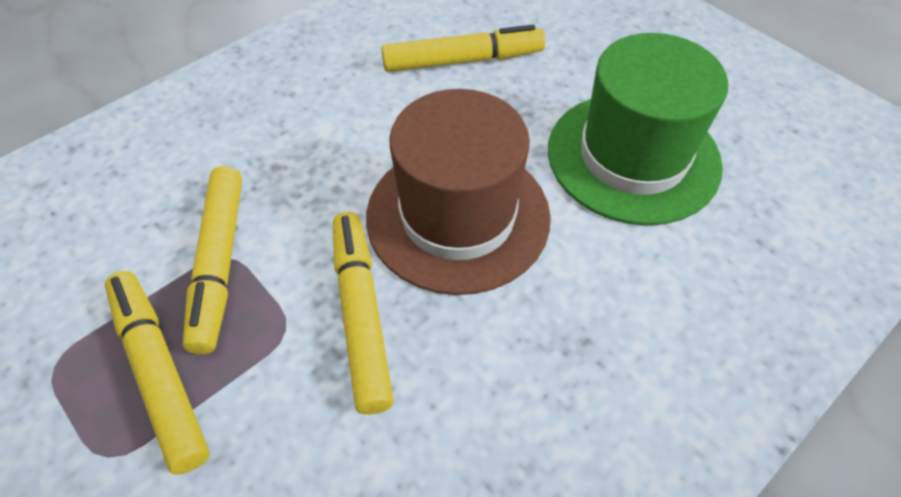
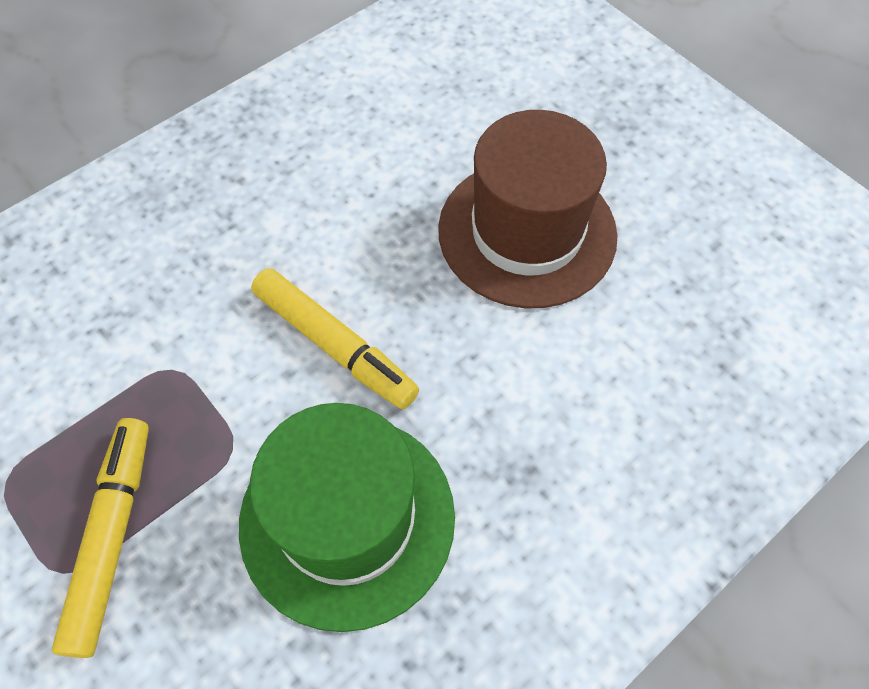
yellow marker: 4 -> 2

